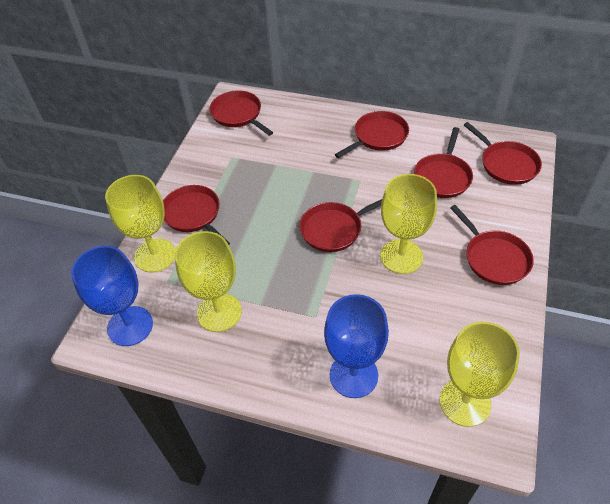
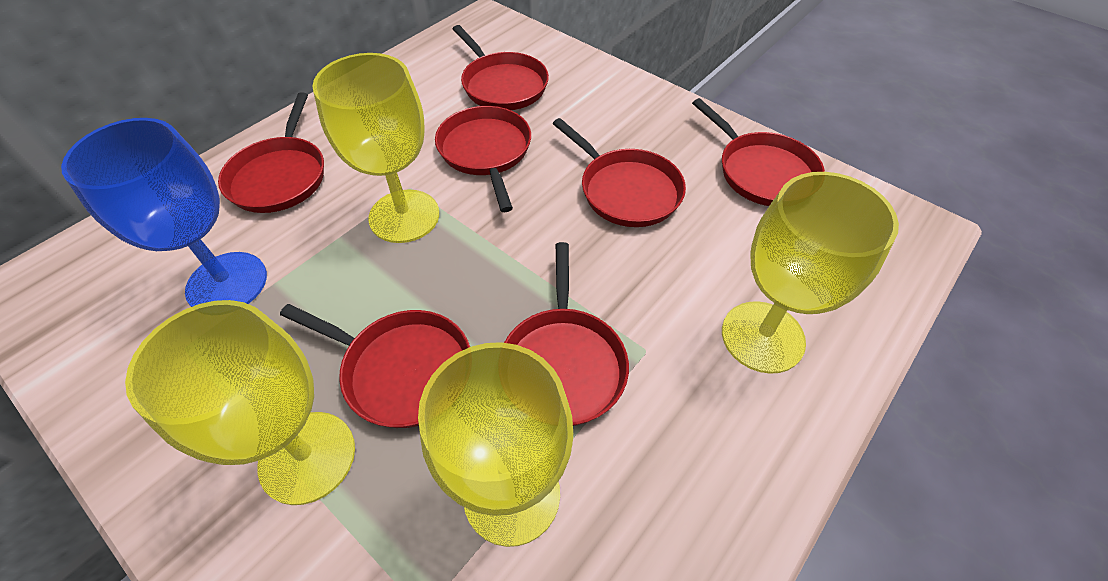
blue goblet: 2 -> 1

